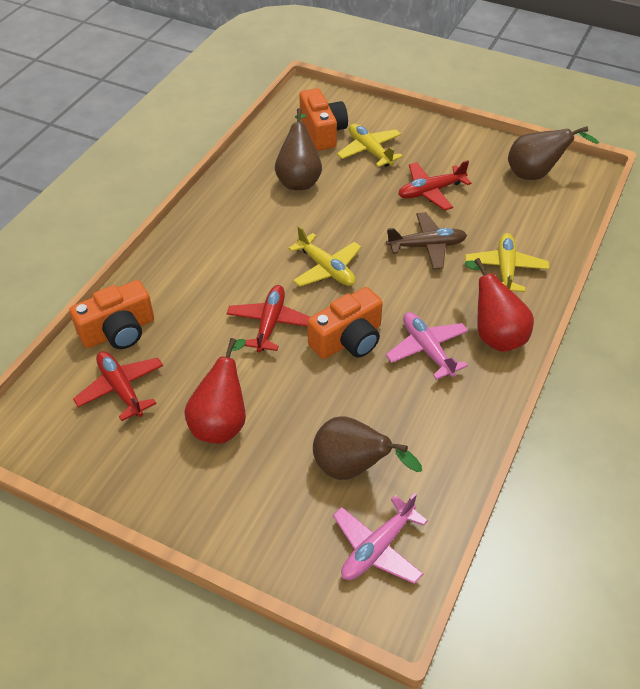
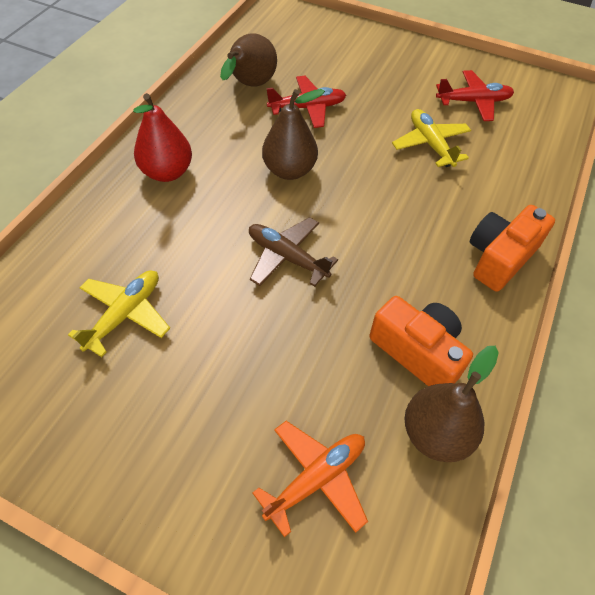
orange camera: 3 -> 2
orange plane: 0 -> 1
pink plane: 2 -> 0
red pear: 2 -> 1
red plane: 3 -> 2
yellow plane: 3 -> 2

